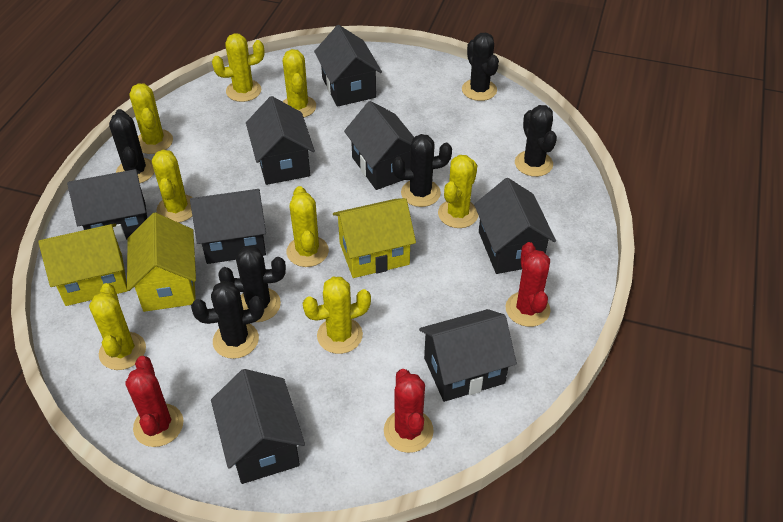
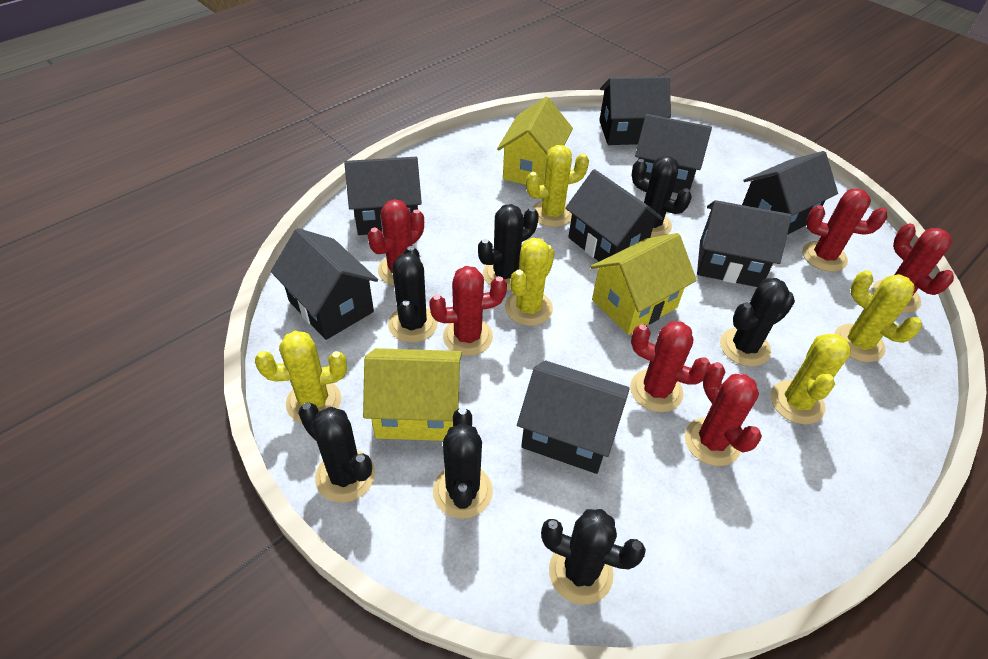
black cactus: 6 -> 7
red cactus: 3 -> 6
yellow cactus: 8 -> 5

